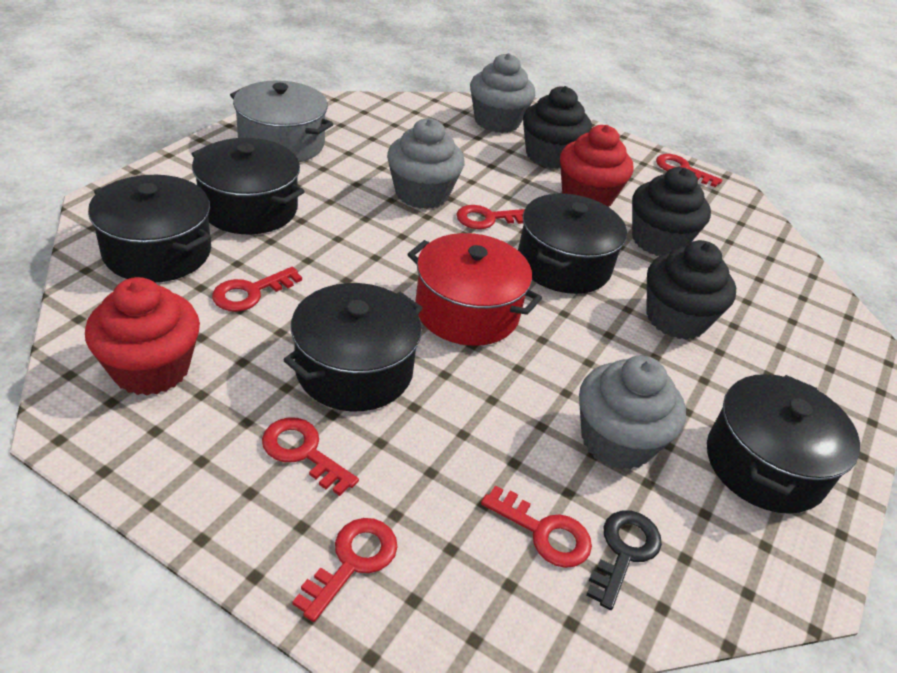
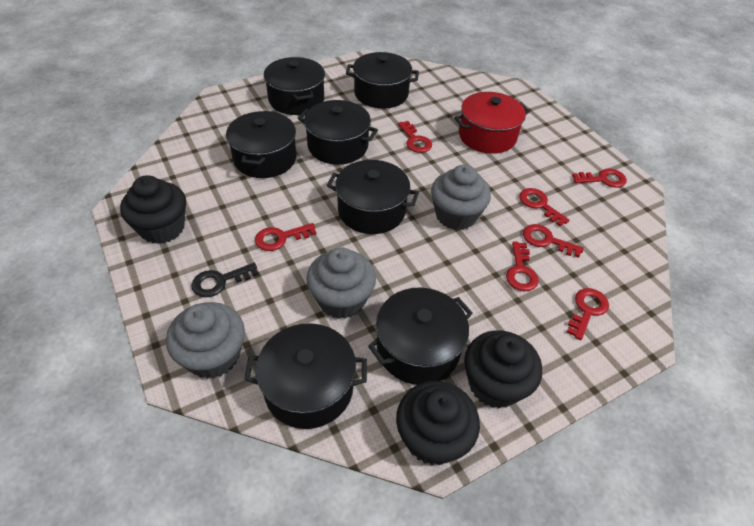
black pot: 5 -> 7
grey pot: 1 -> 0
red cupcake: 2 -> 0
red key: 6 -> 7

